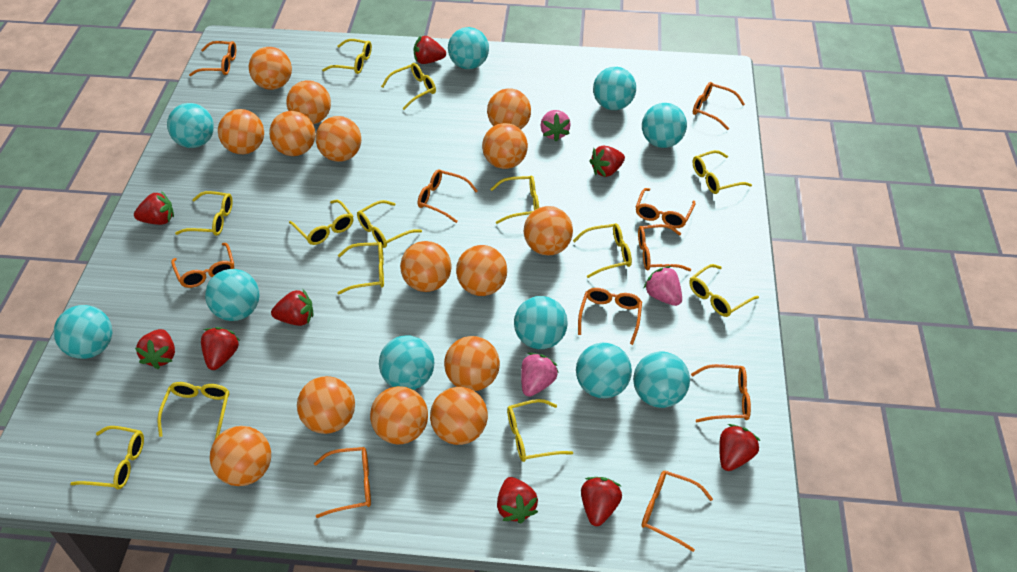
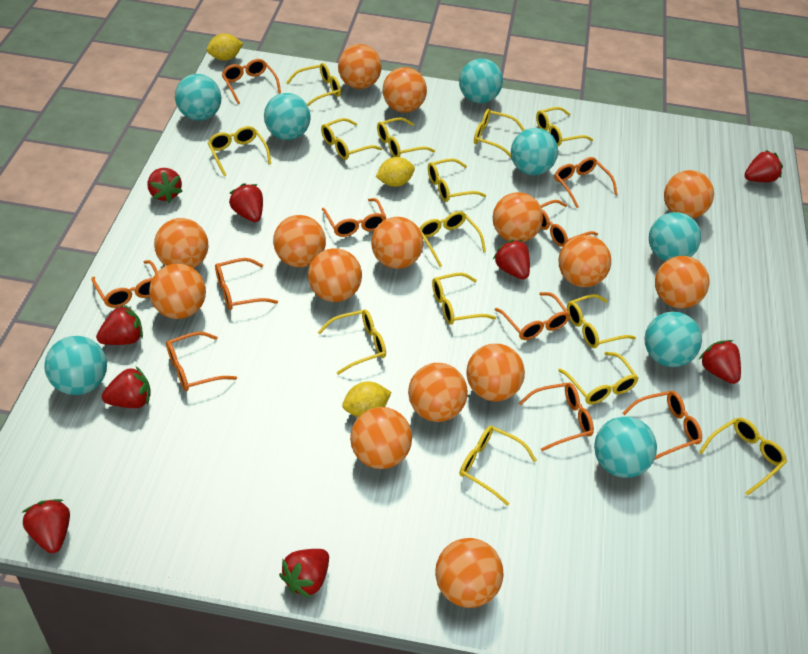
pink strawberry: 3 -> 0
turquoise ball: 10 -> 8
yellow glasses: 13 -> 14
yellow lemon: 0 -> 3

